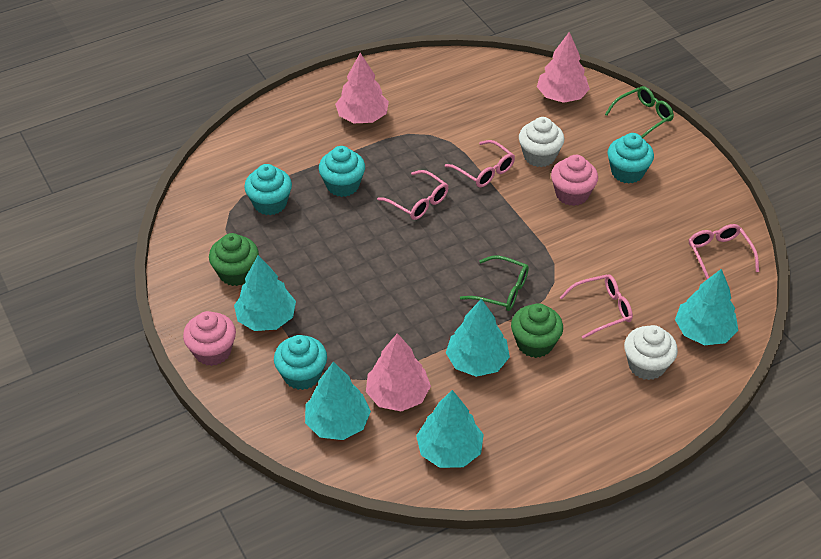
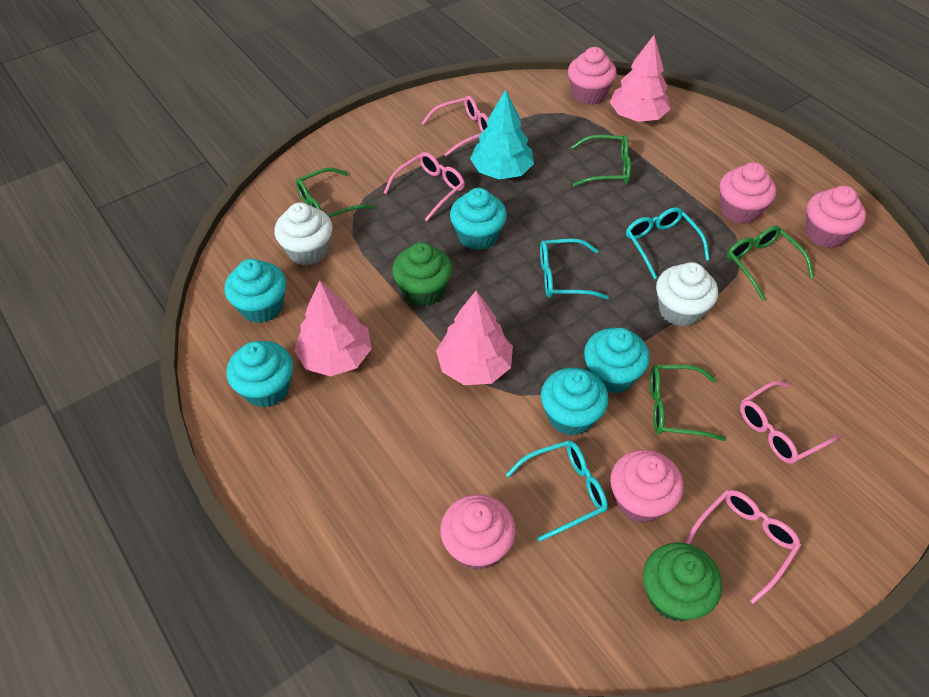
green glasses: 2 -> 4
pink cupcake: 2 -> 5
turquoise cupcake: 4 -> 5
turquoise glasses: 0 -> 3
turquoise tree: 5 -> 1

